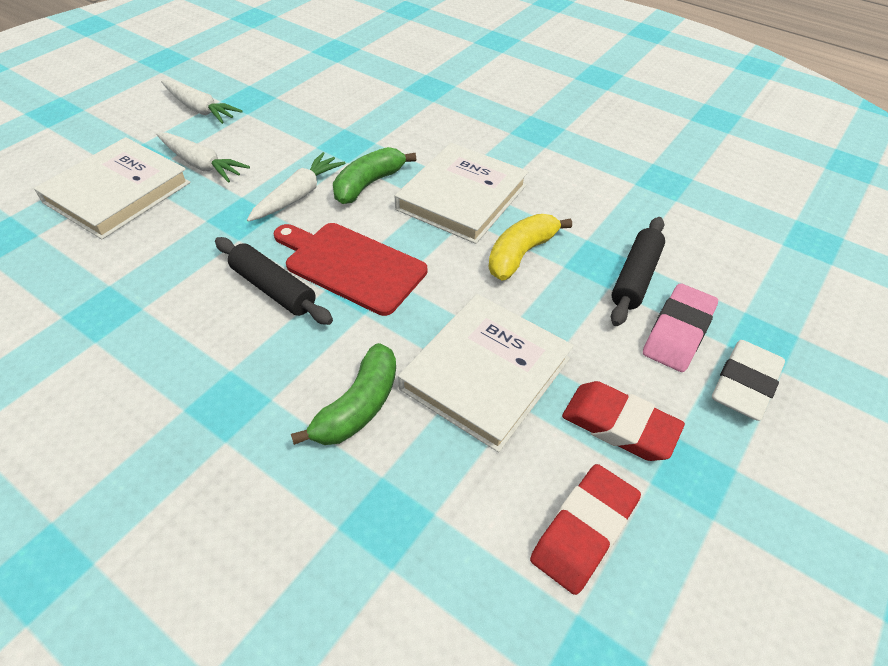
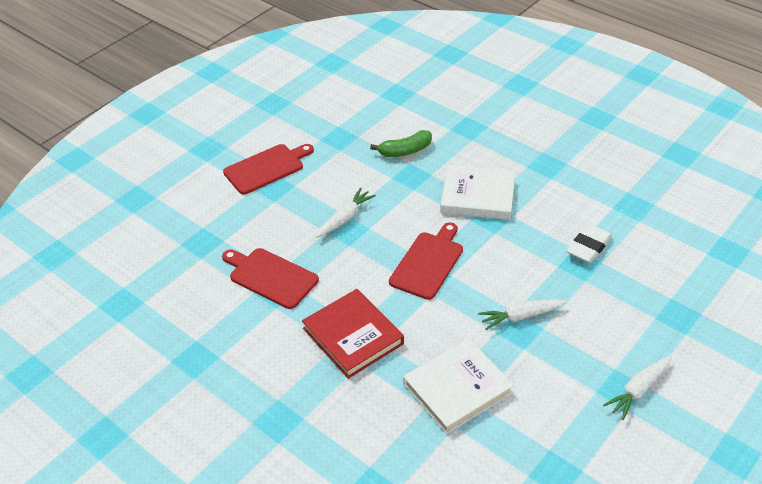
black rolling pin: 2 -> 0
green banana: 2 -> 1
pink eraser: 1 -> 0
red book: 0 -> 1
red cutting board: 1 -> 3
red eraser: 2 -> 0
white book: 3 -> 2
yellow banana: 1 -> 0

